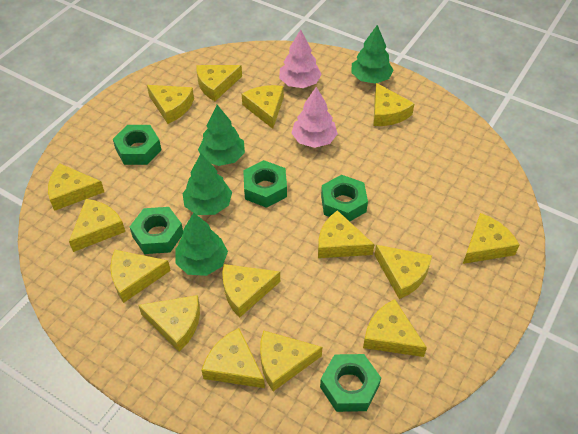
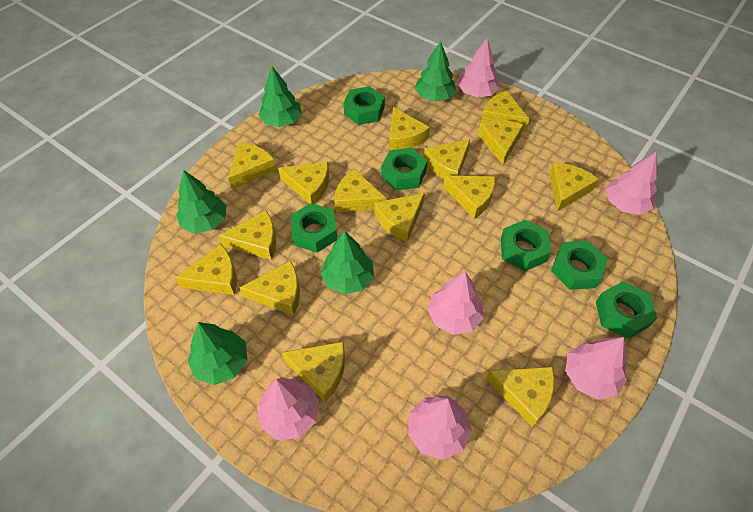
green nut: 5 -> 6
green tree: 4 -> 5
pink tree: 2 -> 6

